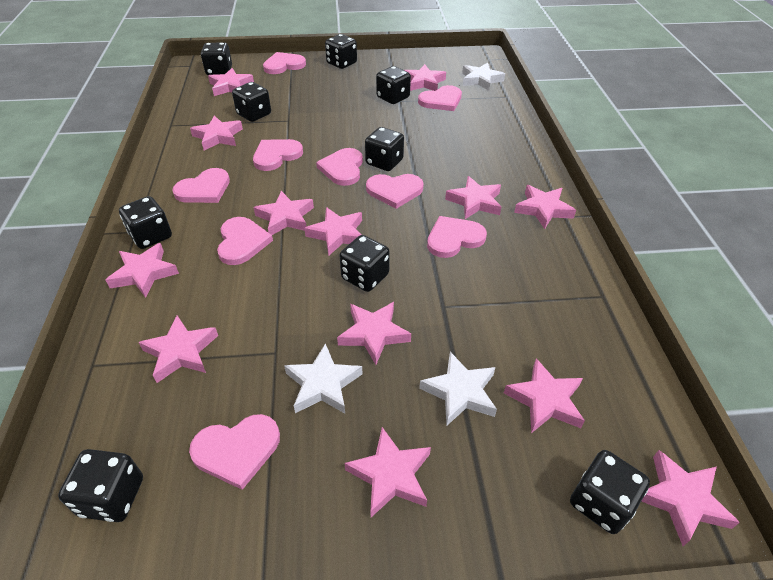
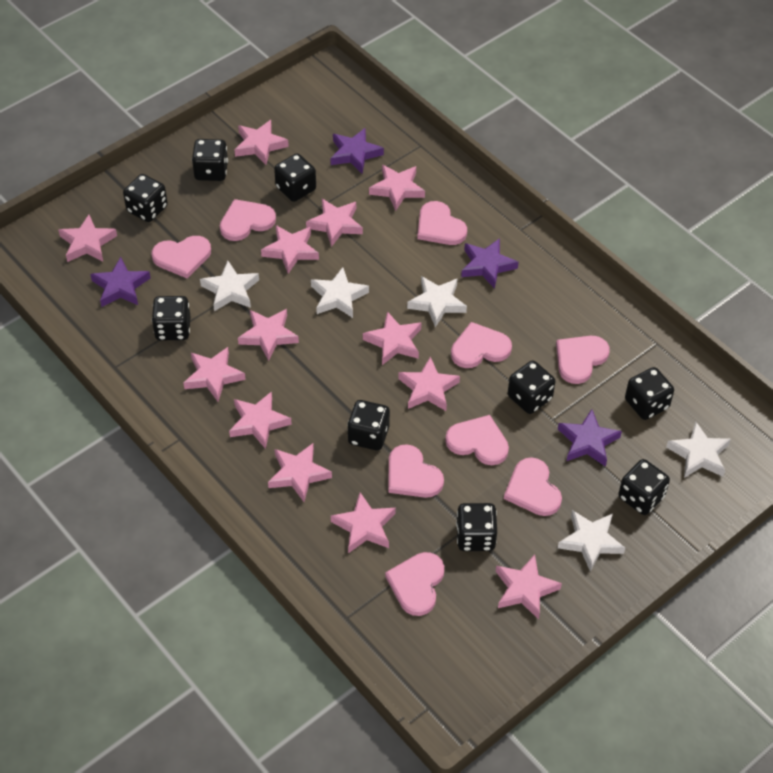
purple star: 0 -> 4
white star: 3 -> 5

